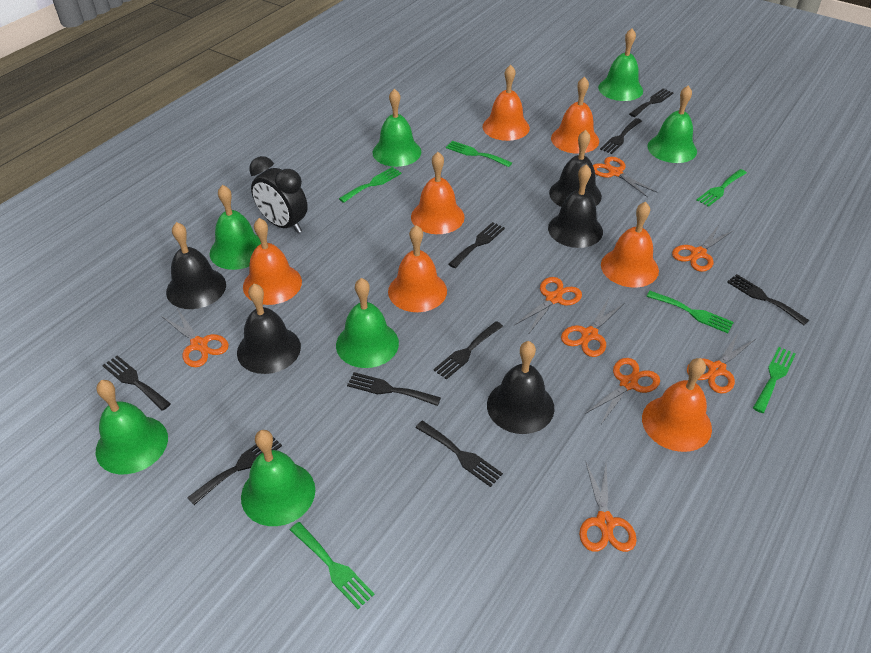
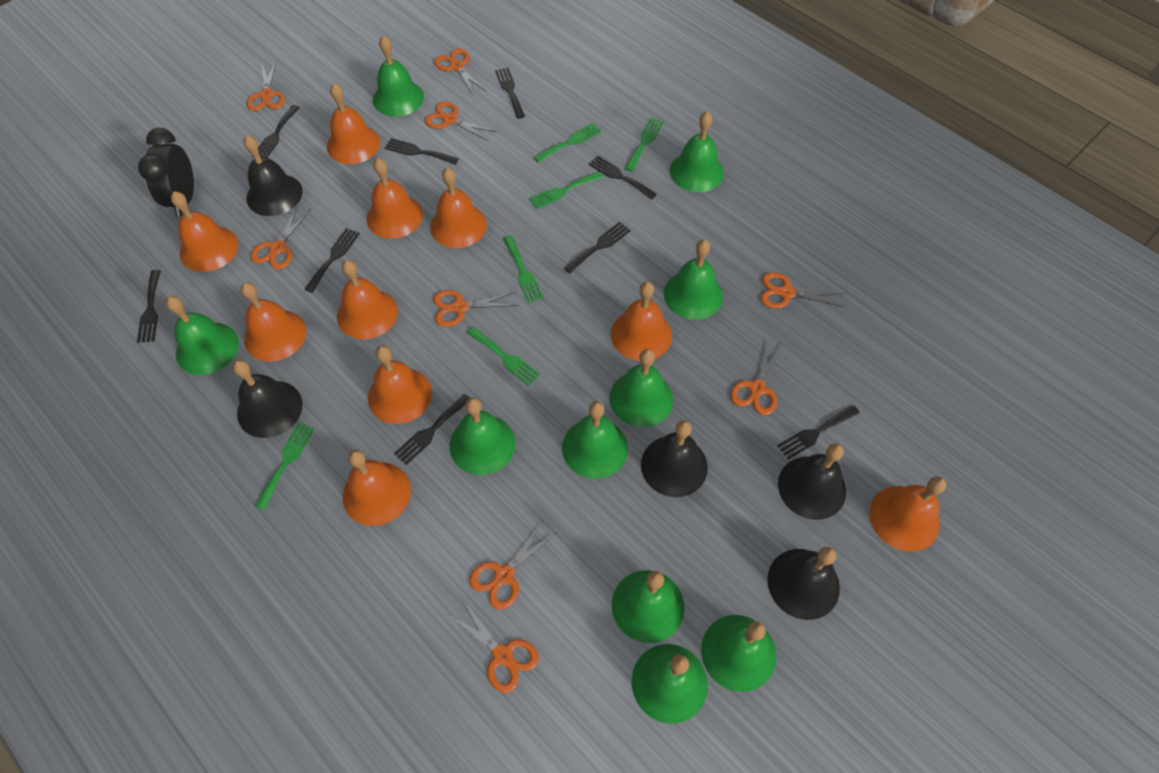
green bell: 7 -> 10
orange bell: 7 -> 10
orange scissors: 8 -> 9

